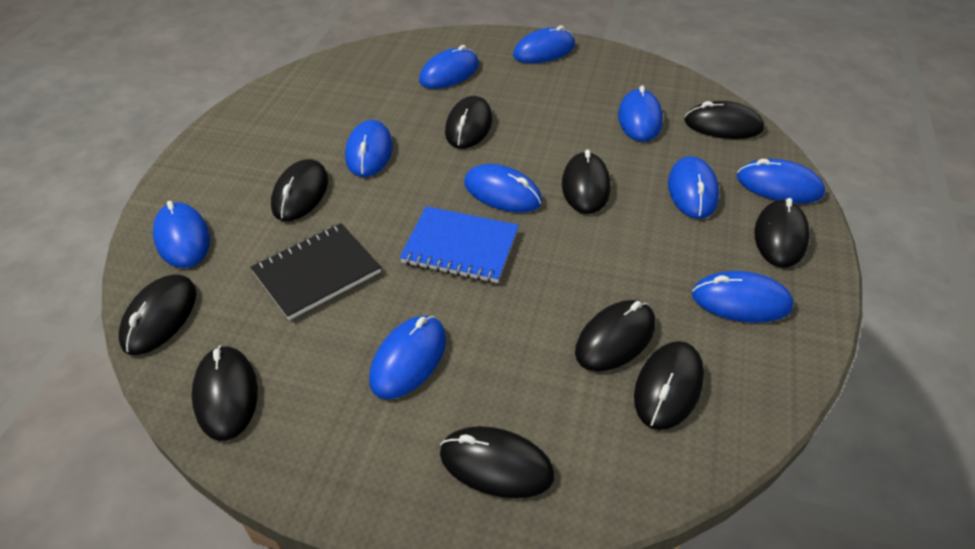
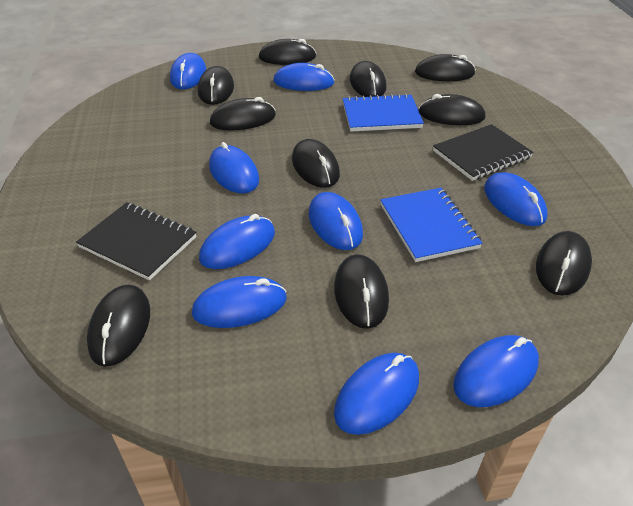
black notebook: 1 -> 2
blue mouse: 10 -> 9
blue notebook: 1 -> 2

